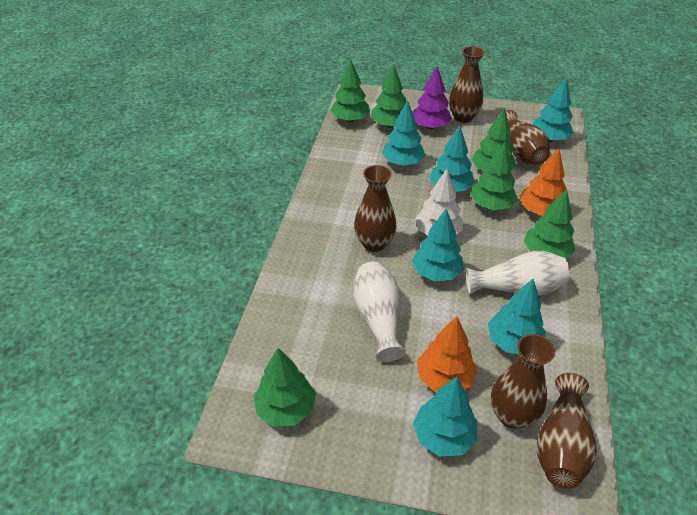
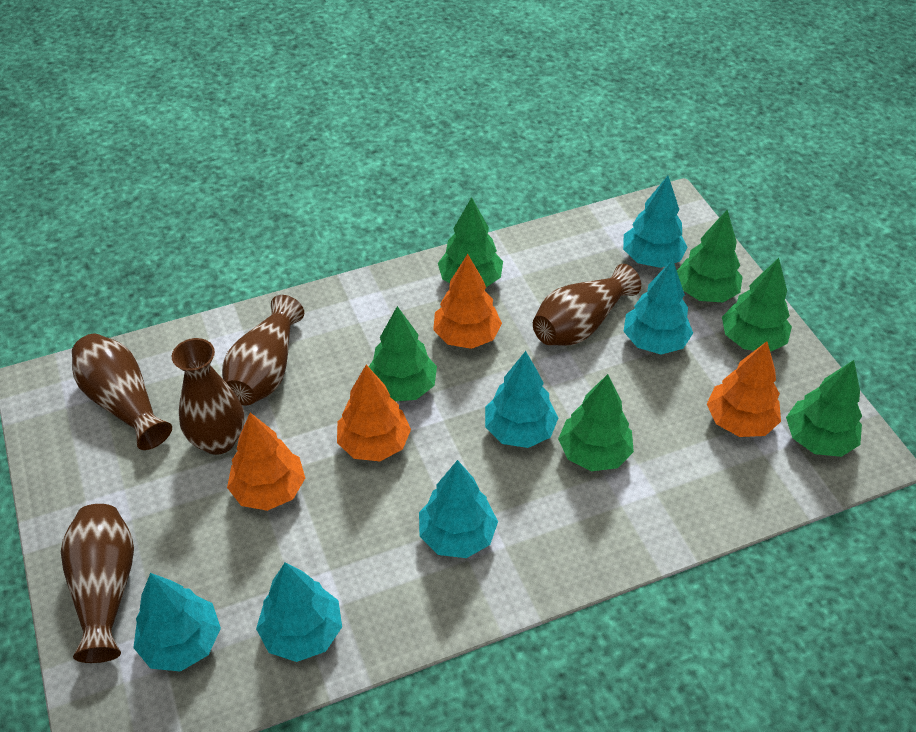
orange tree: 2 -> 4
purple tree: 1 -> 0
white tree: 1 -> 0
white vase: 2 -> 0

